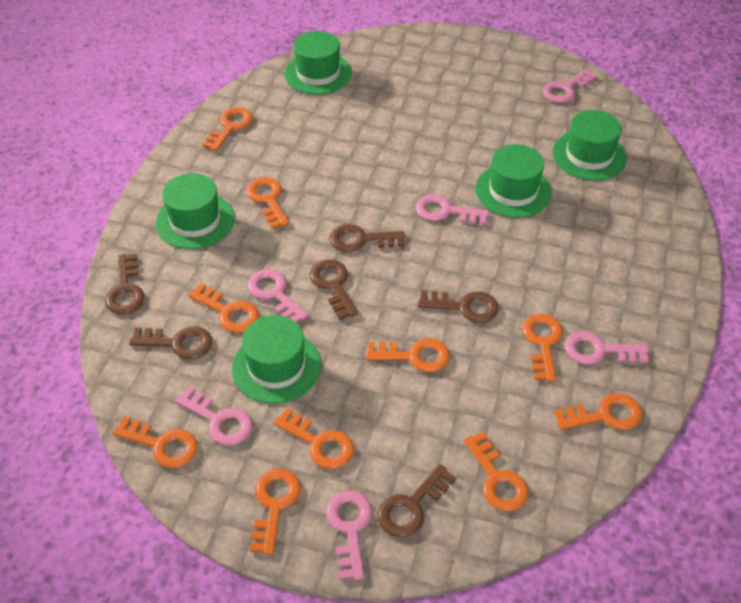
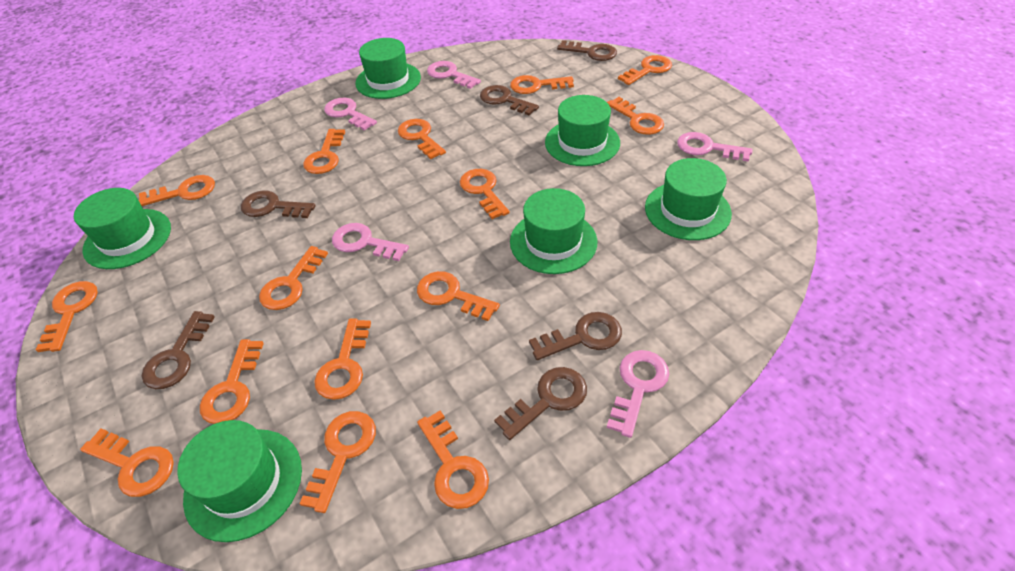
green hat: 5 -> 6
orange key: 10 -> 15
pink key: 6 -> 5

